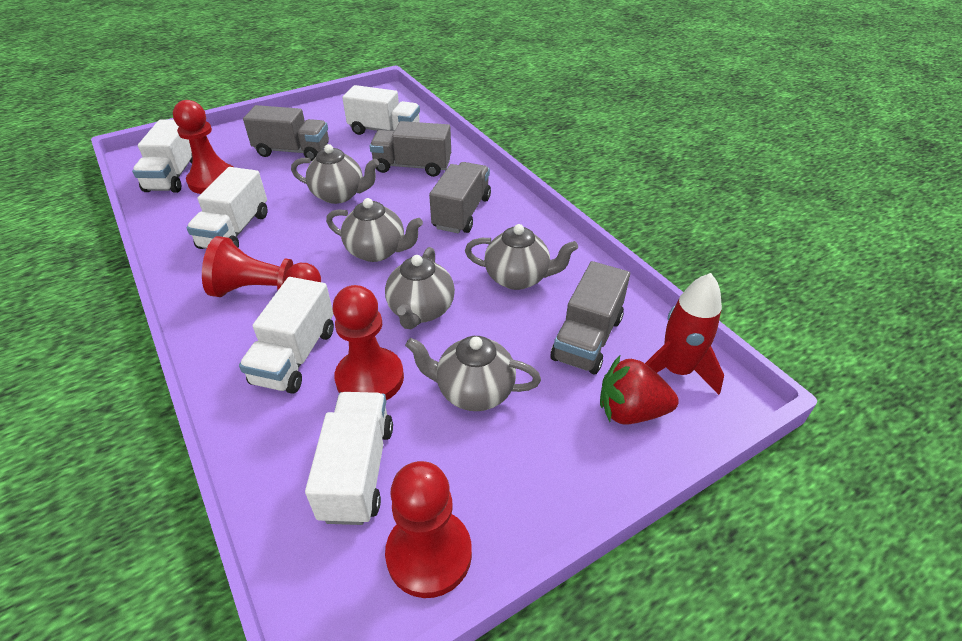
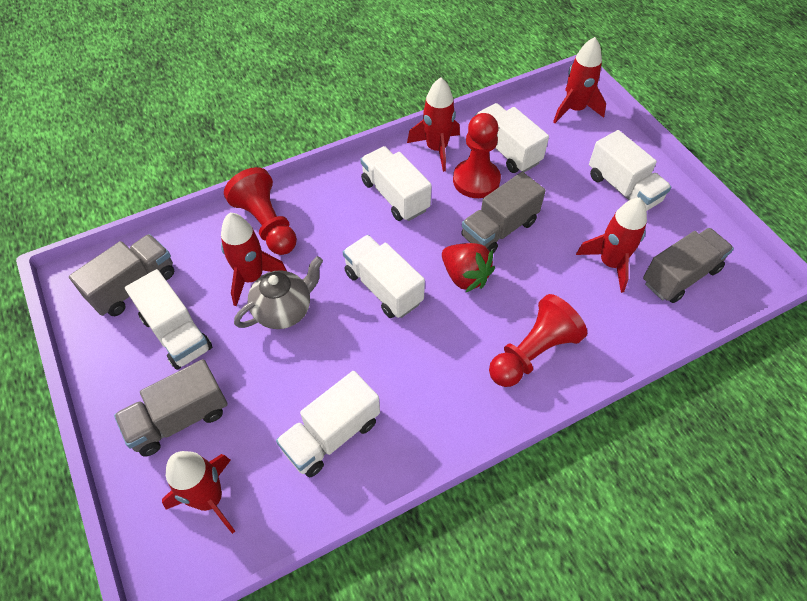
grey teapot: 5 -> 1
red pawn: 4 -> 3
red rocket: 1 -> 5
white truck: 5 -> 6

